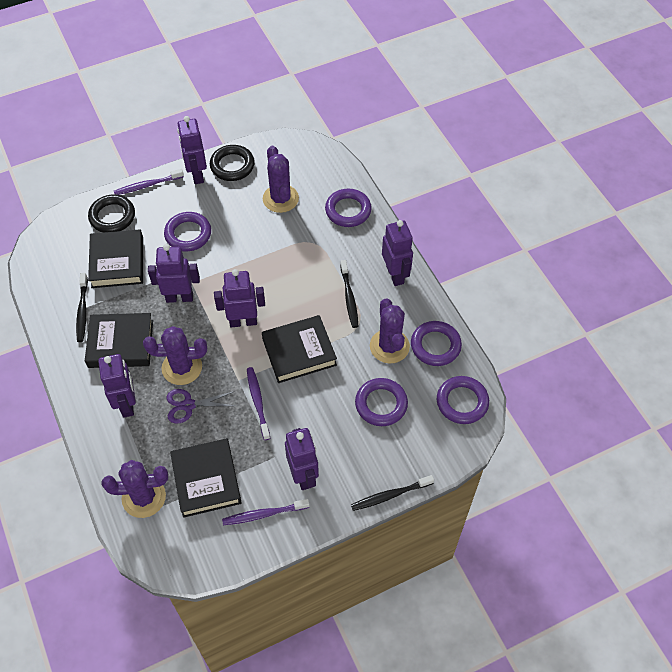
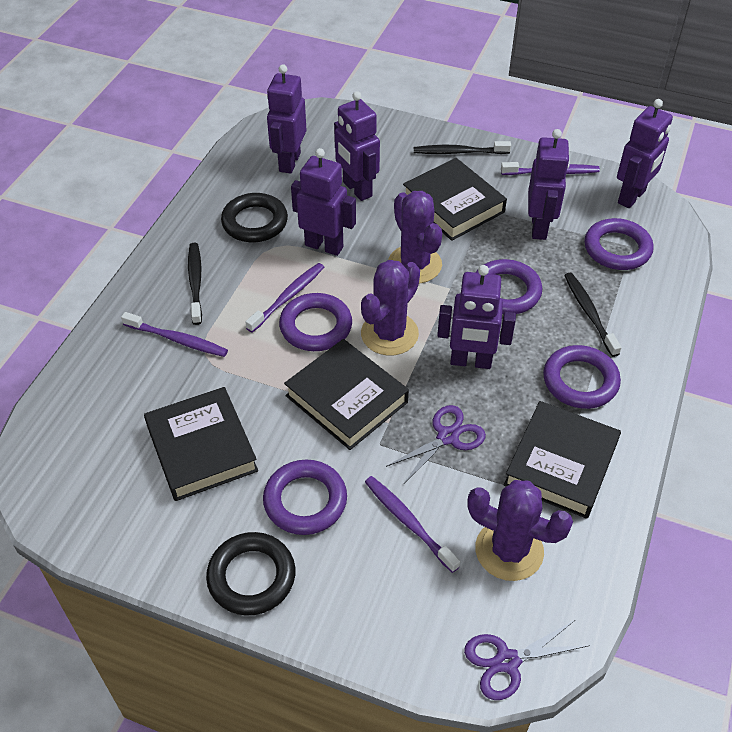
purple cactus: 4 -> 3
purple scissors: 1 -> 2
purple toothbrush: 3 -> 4

